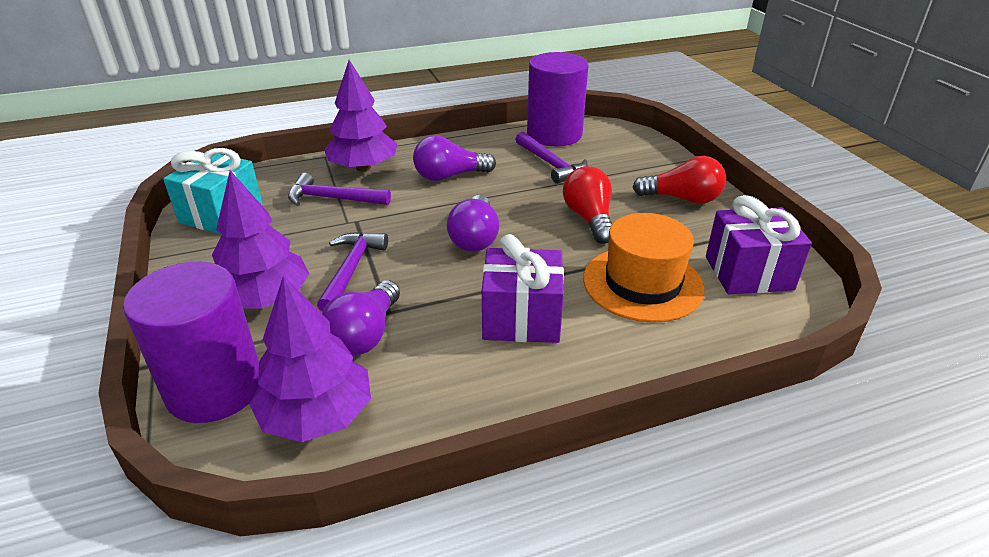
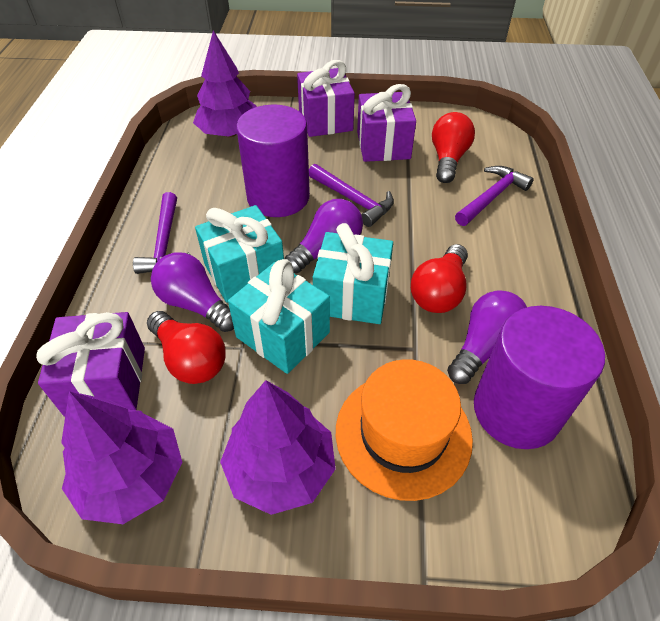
purple gift: 2 -> 3
red light bulb: 2 -> 3
turquoise gift: 1 -> 3

